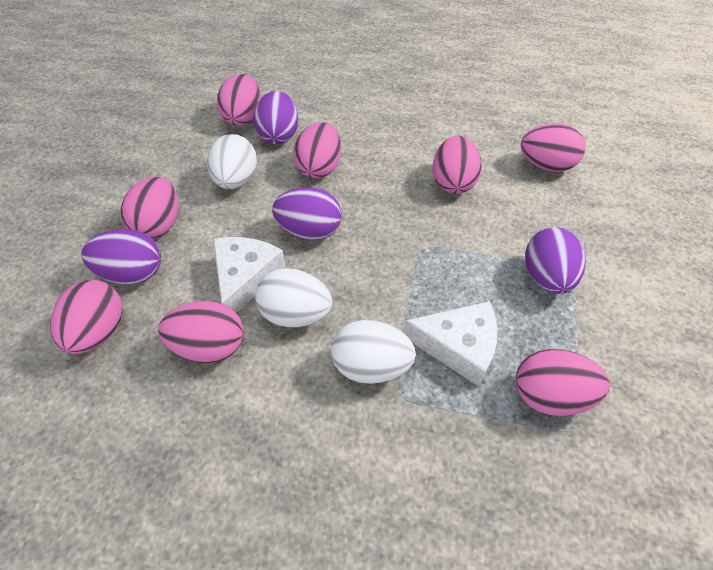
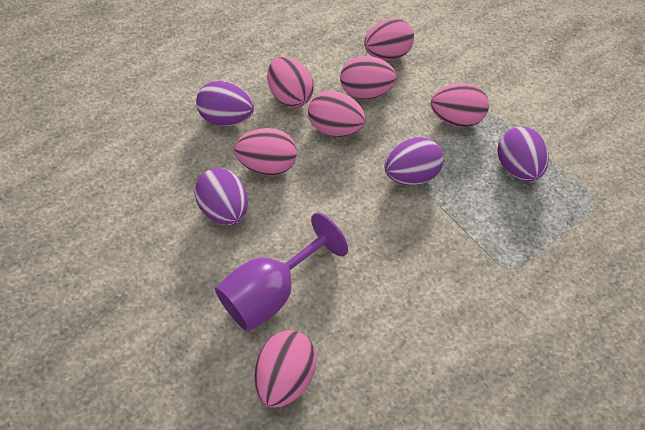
pink egg: 8 -> 7
purple goblet: 0 -> 1
white cheese: 2 -> 0
white egg: 3 -> 0

